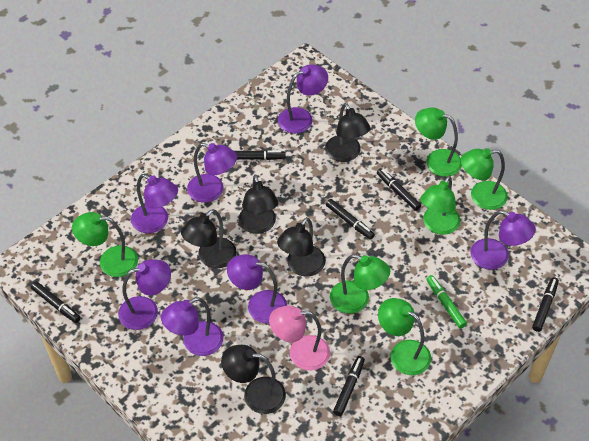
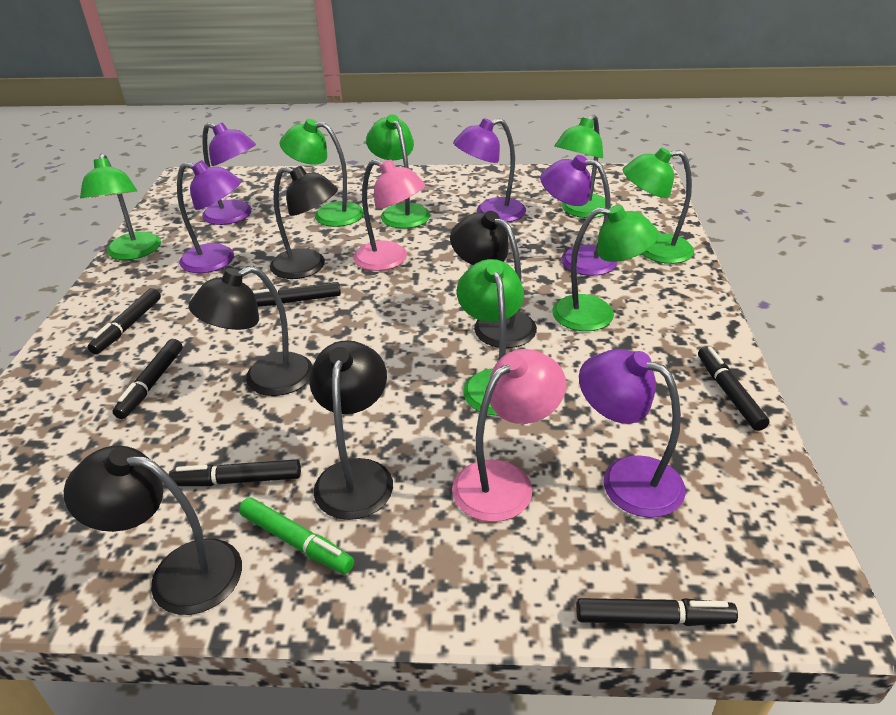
green lamp: 6 -> 7
pink lamp: 1 -> 2
purple lamp: 7 -> 5

